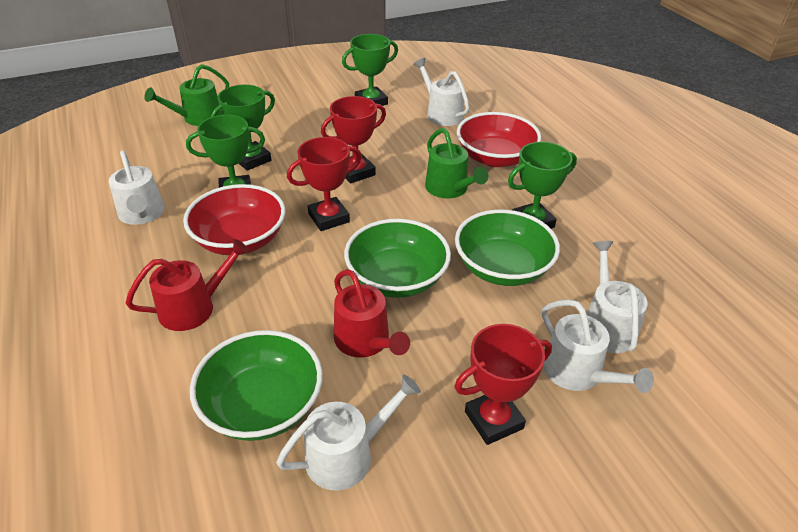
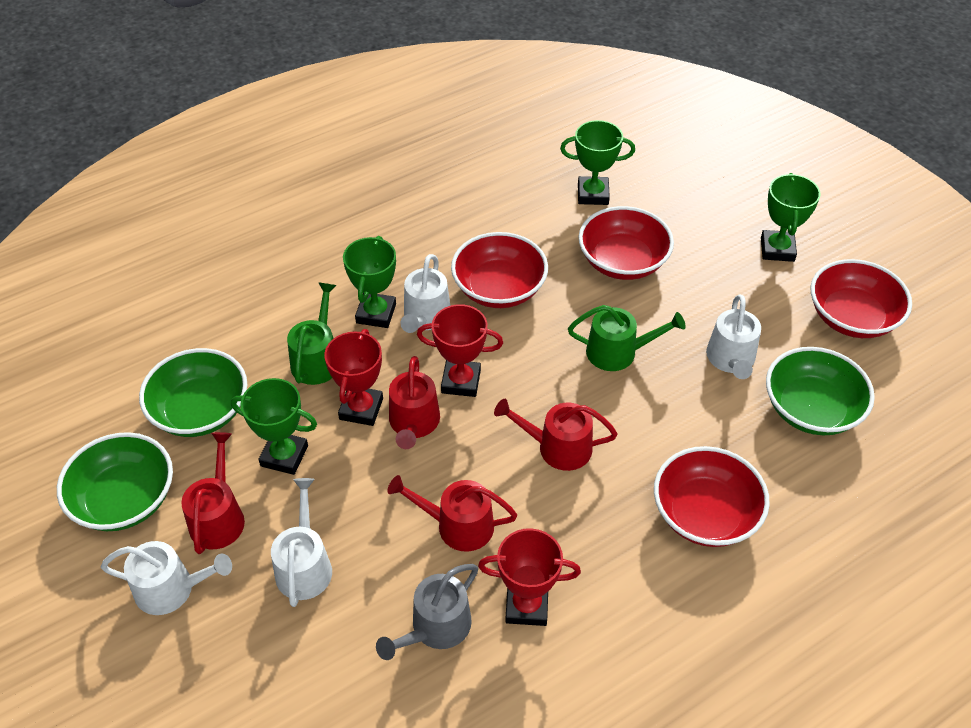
grey watering can: 0 -> 1
red bowl: 2 -> 4
red watering can: 2 -> 4
white watering can: 5 -> 4

